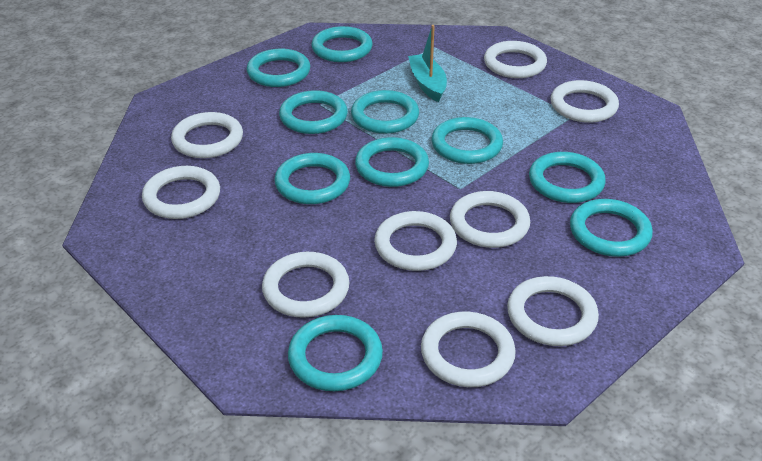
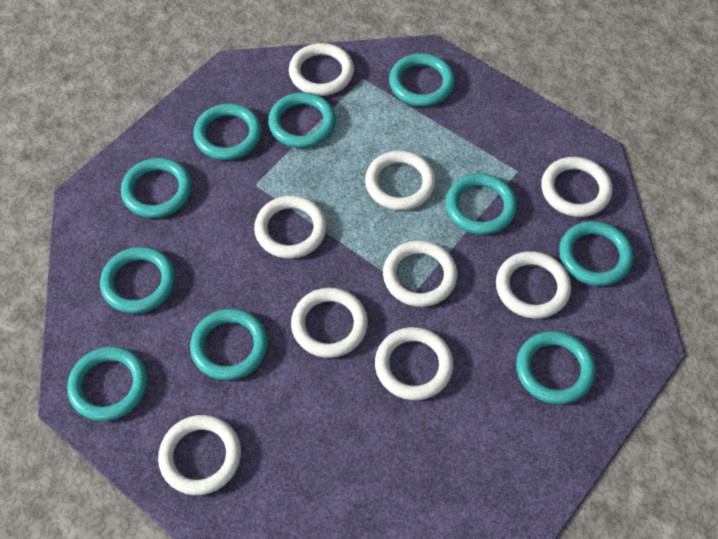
turquoise boat: 1 -> 0

